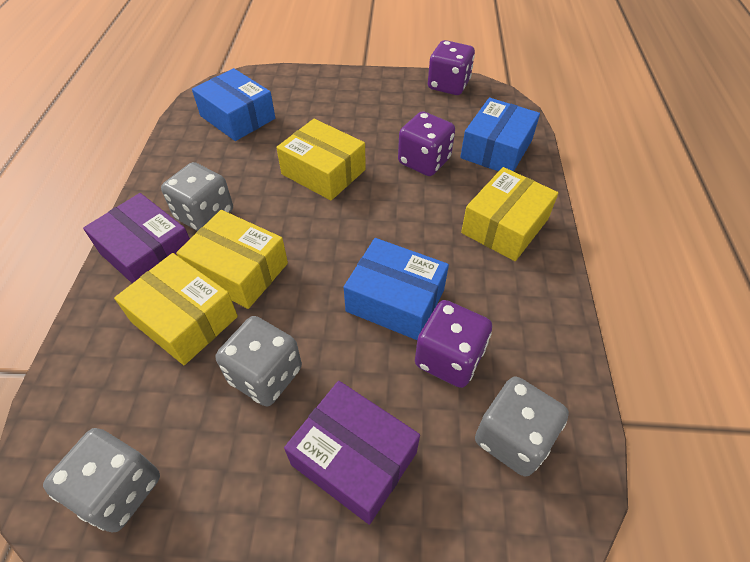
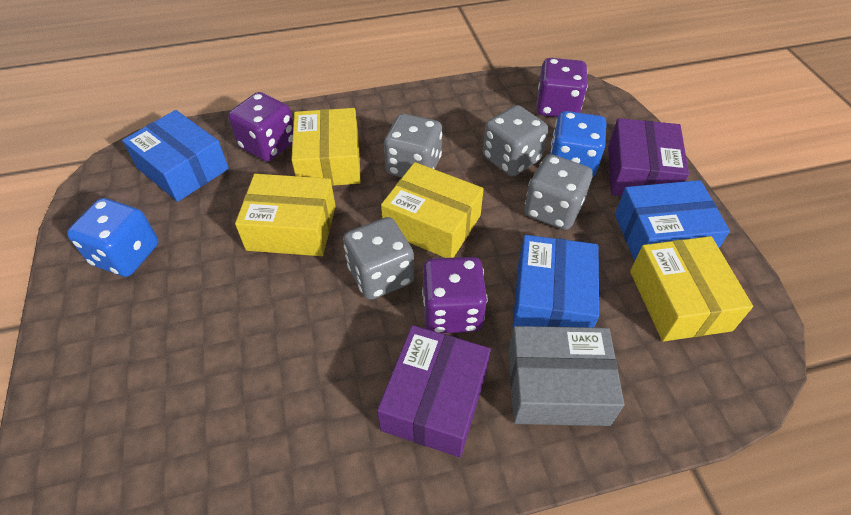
blue dice: 0 -> 2
grey box: 0 -> 1

